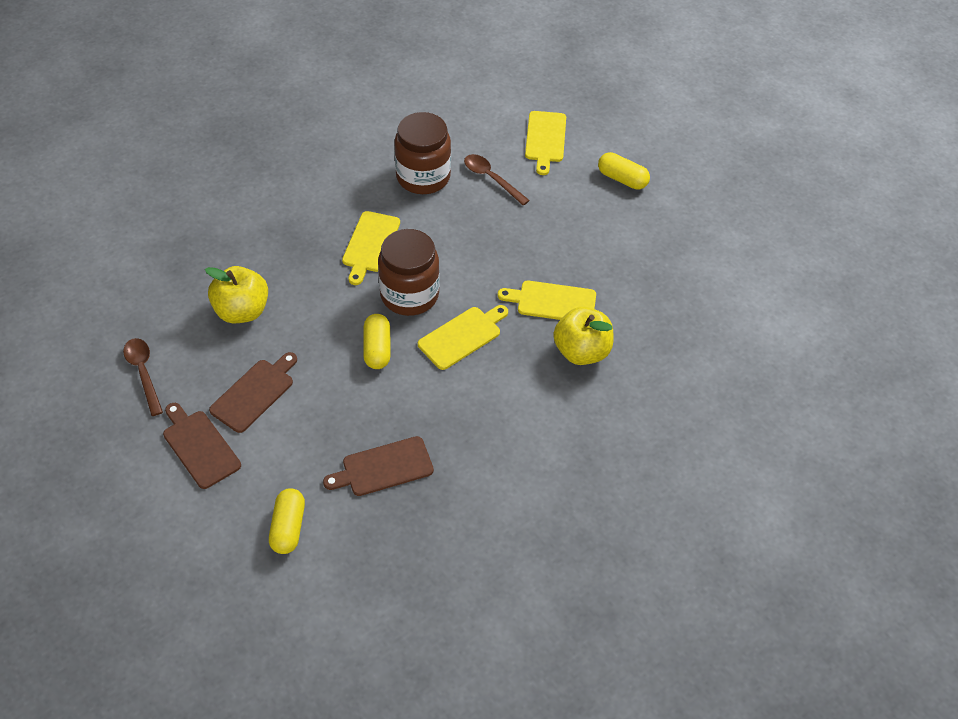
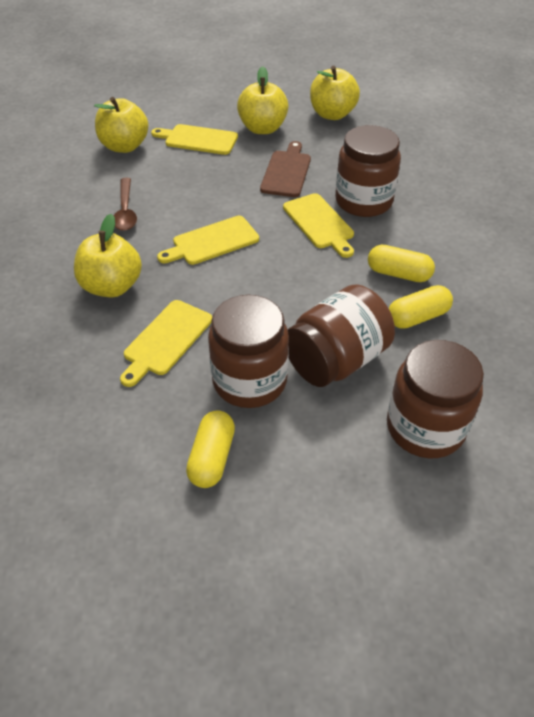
brown cutting board: 3 -> 1
brown jar: 2 -> 4
brown spoon: 2 -> 1
yellow apple: 2 -> 4

